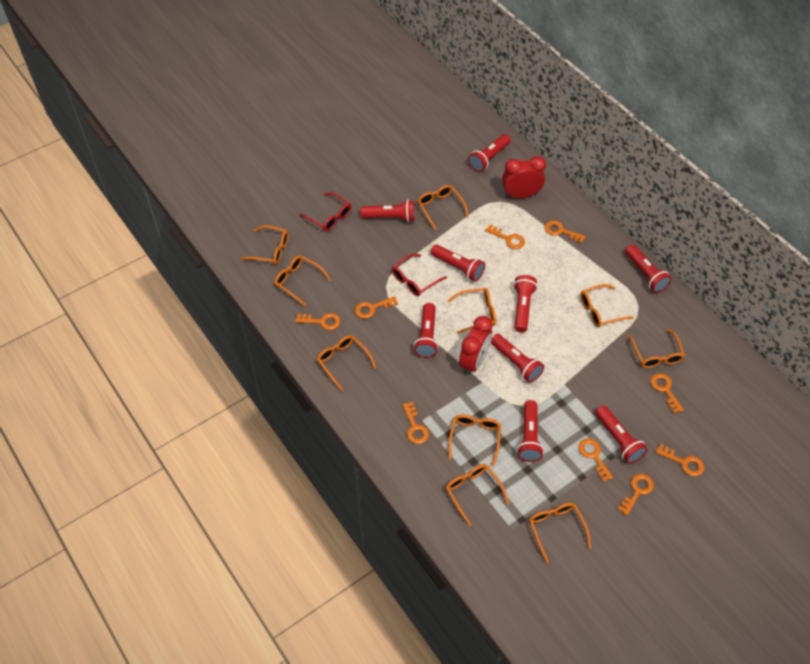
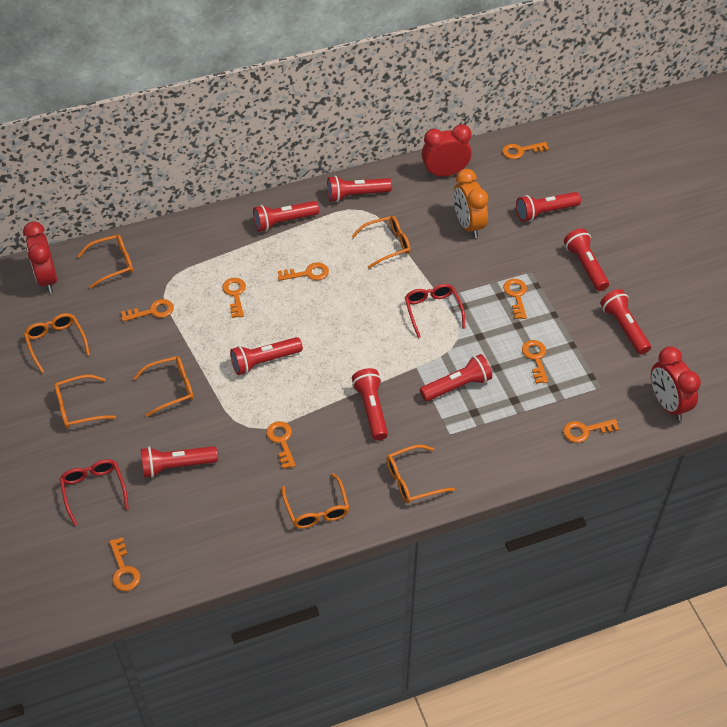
orange clock: 0 -> 1
orange glasses: 10 -> 7
red clock: 2 -> 3

